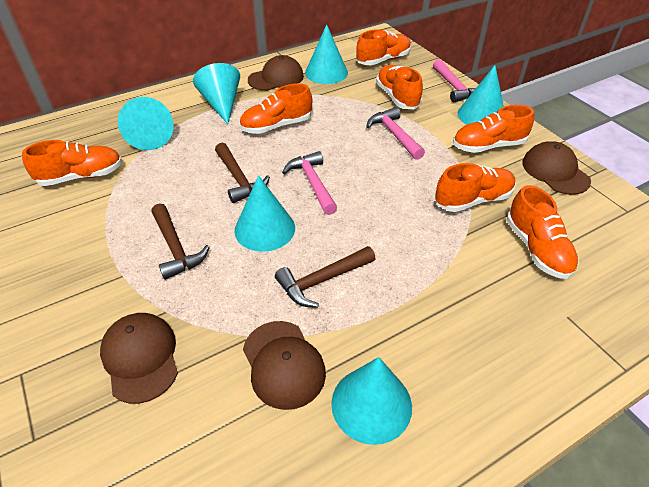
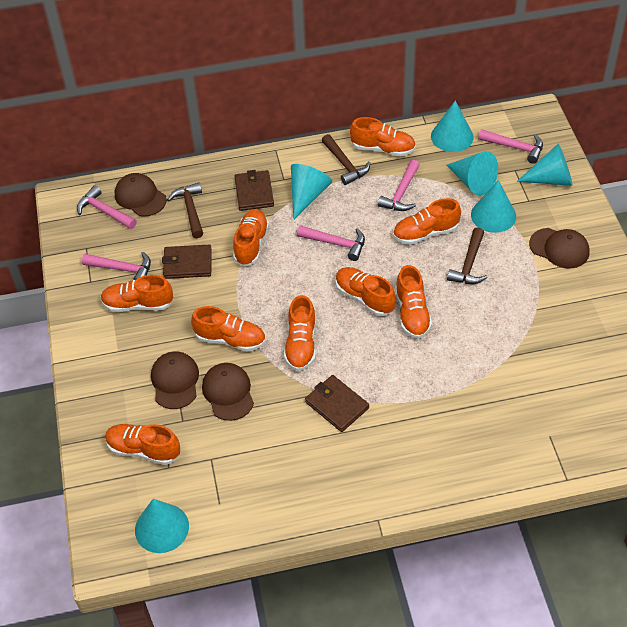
brown wallet: 0 -> 3
orange shoe: 7 -> 9
pink hammer: 3 -> 5

